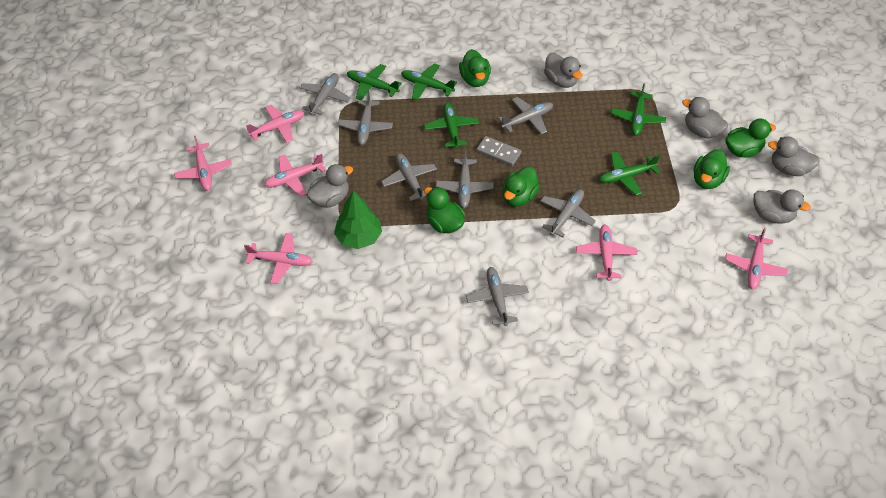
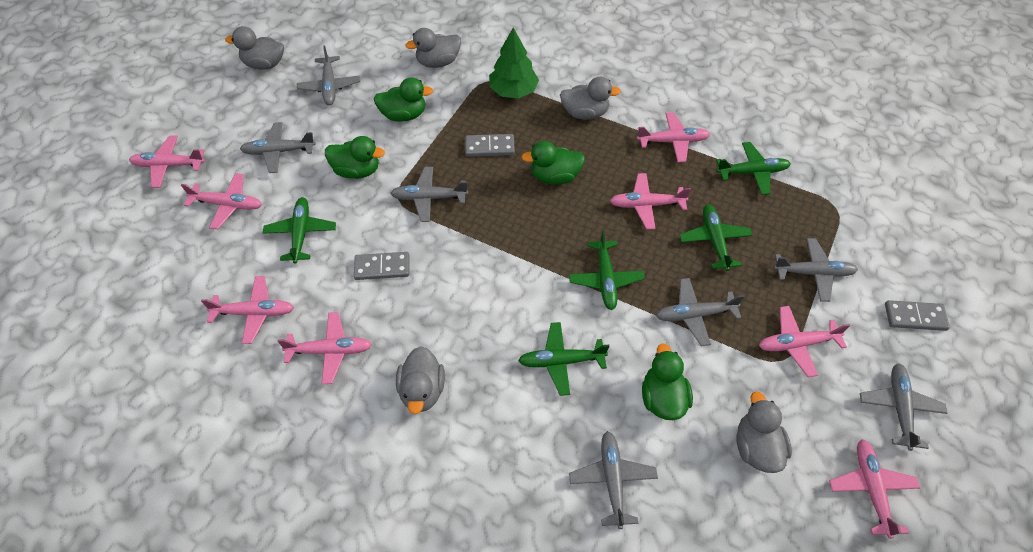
green duck: 5 -> 4
grey domino: 1 -> 3
pink plane: 6 -> 8

